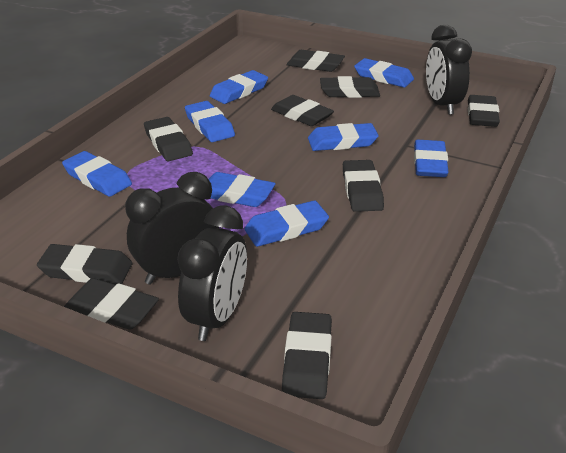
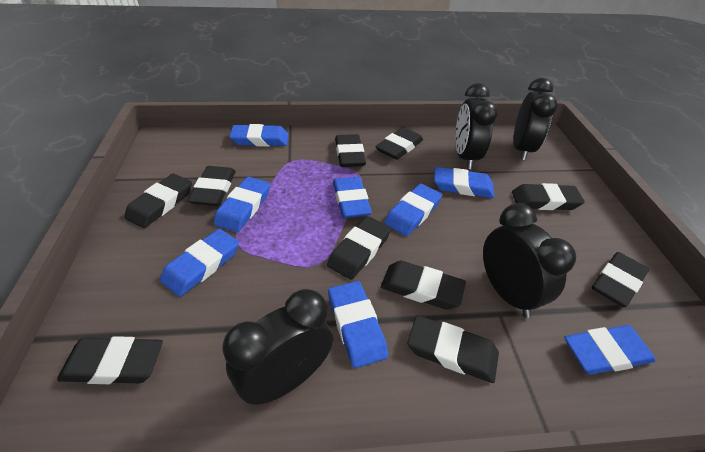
black clock: 3 -> 4
black eraser: 9 -> 10

